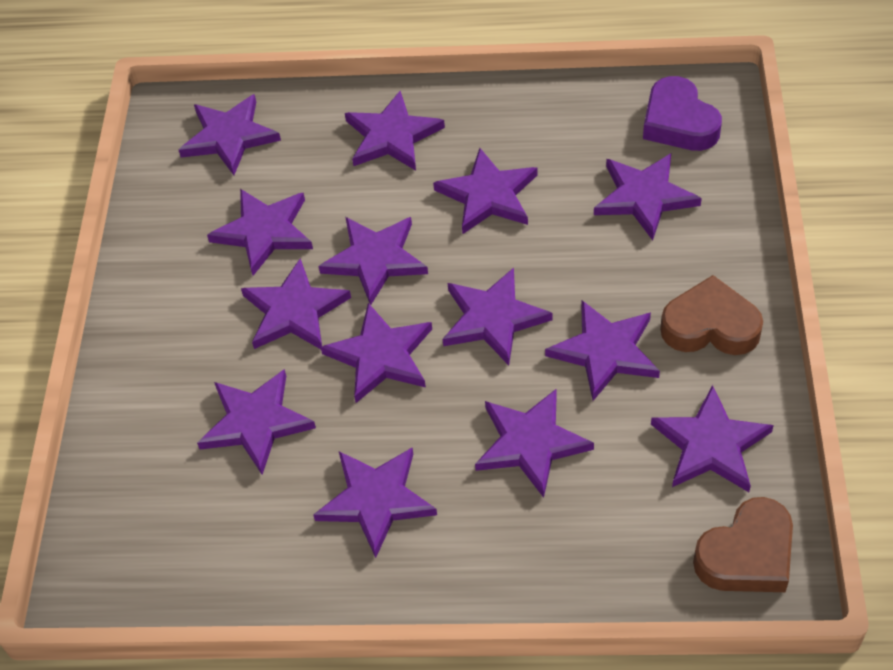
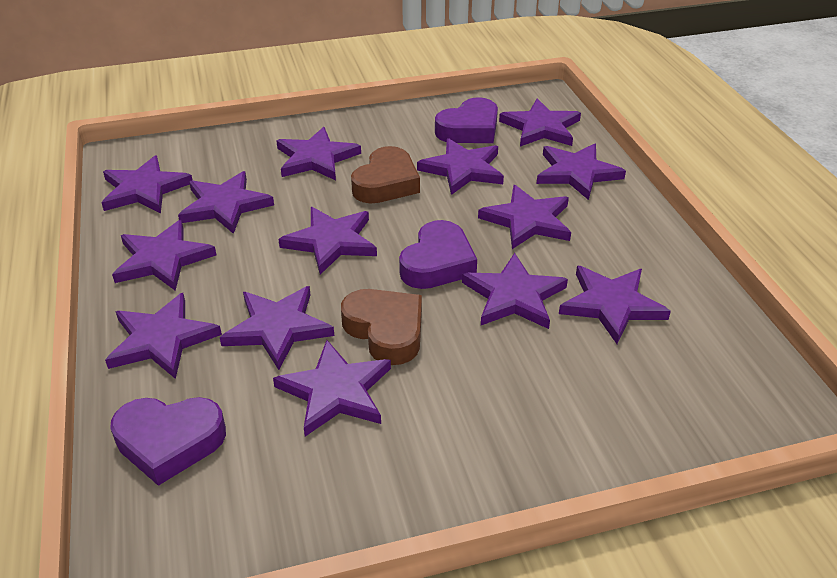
purple heart: 1 -> 3

